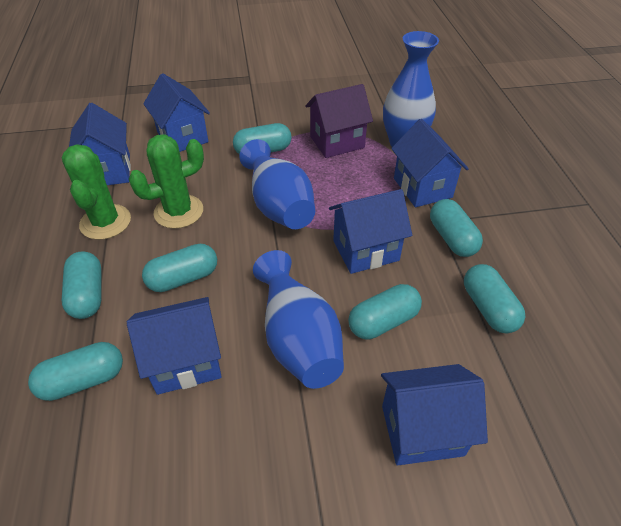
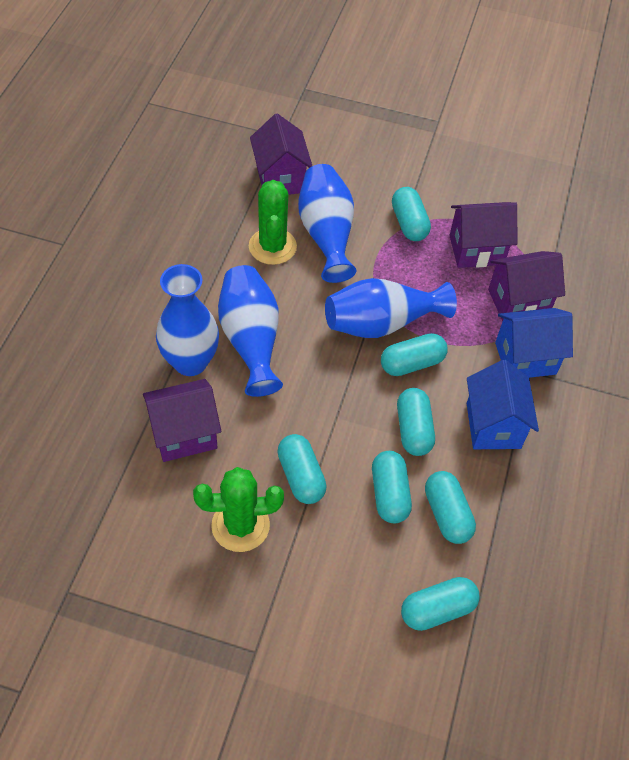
blue house: 6 -> 2
blue vase: 3 -> 4
purple house: 1 -> 4

